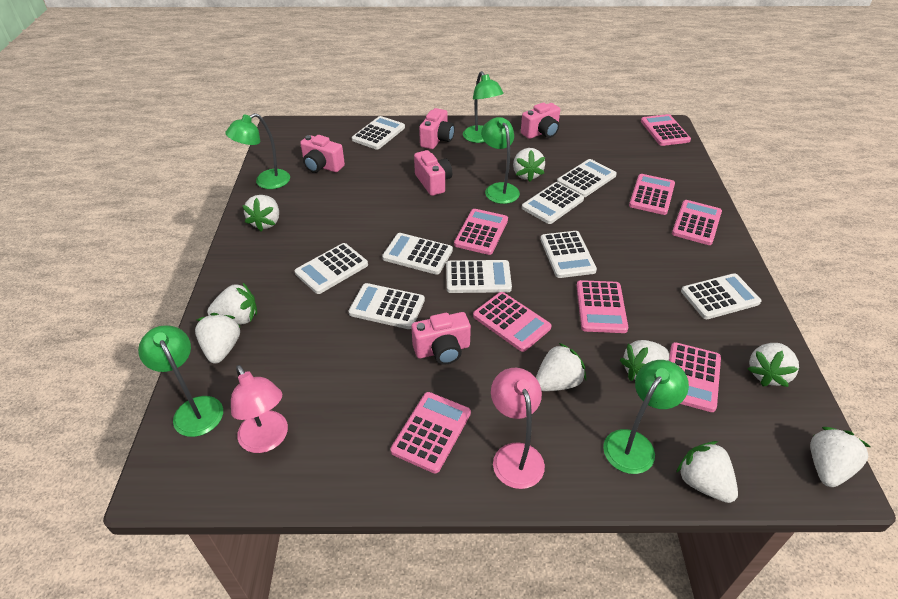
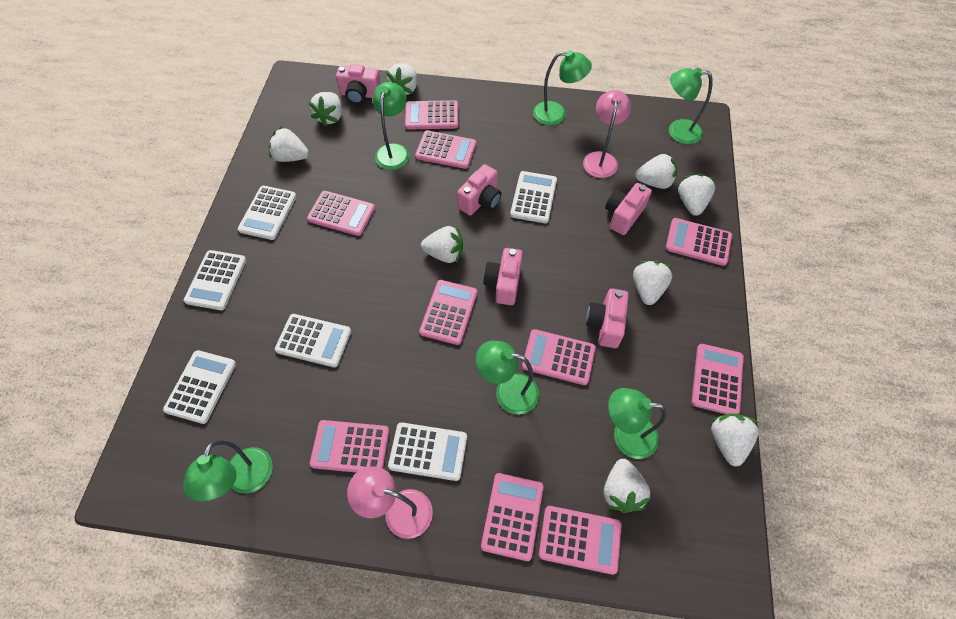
green lamp: 5 -> 6
pink calculator: 8 -> 10
white calculator: 9 -> 6

